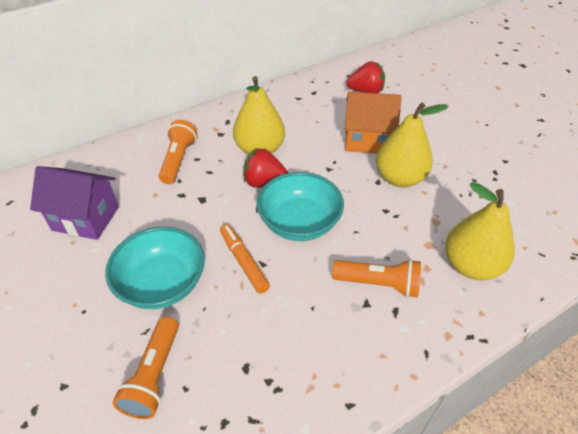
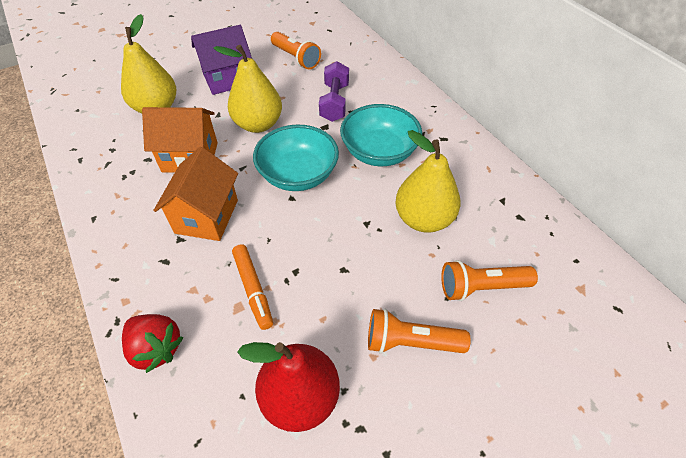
orange house: 1 -> 2
purple dumbbell: 0 -> 1
red pear: 0 -> 1
red strawberry: 2 -> 1

